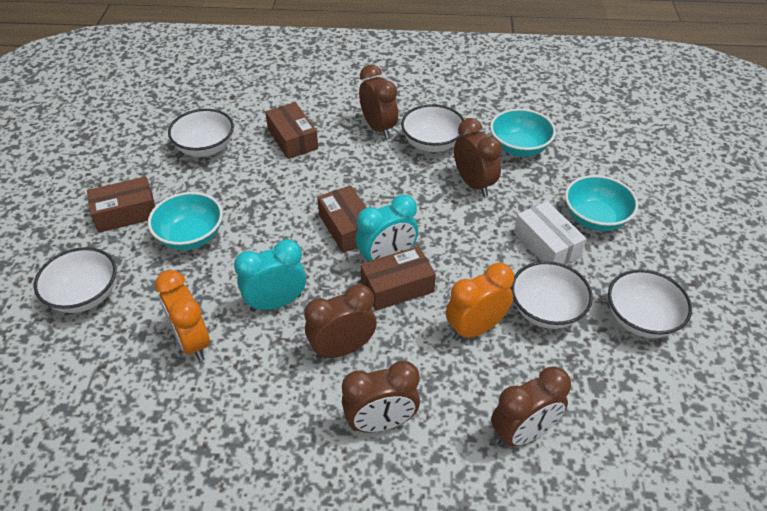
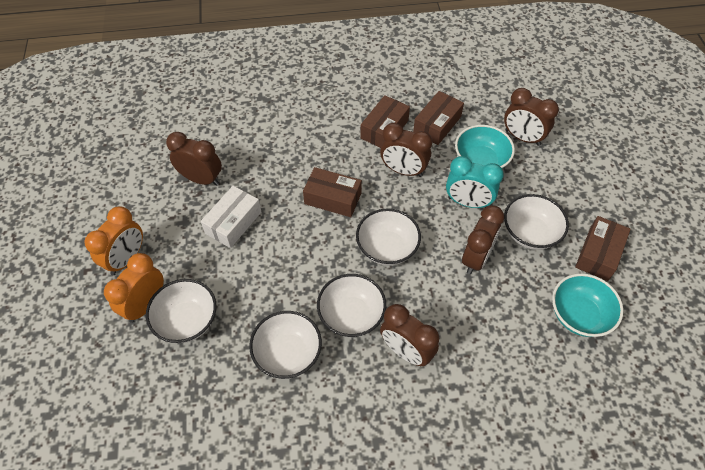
turquoise bowl: 3 -> 2
turquoise clock: 2 -> 1

